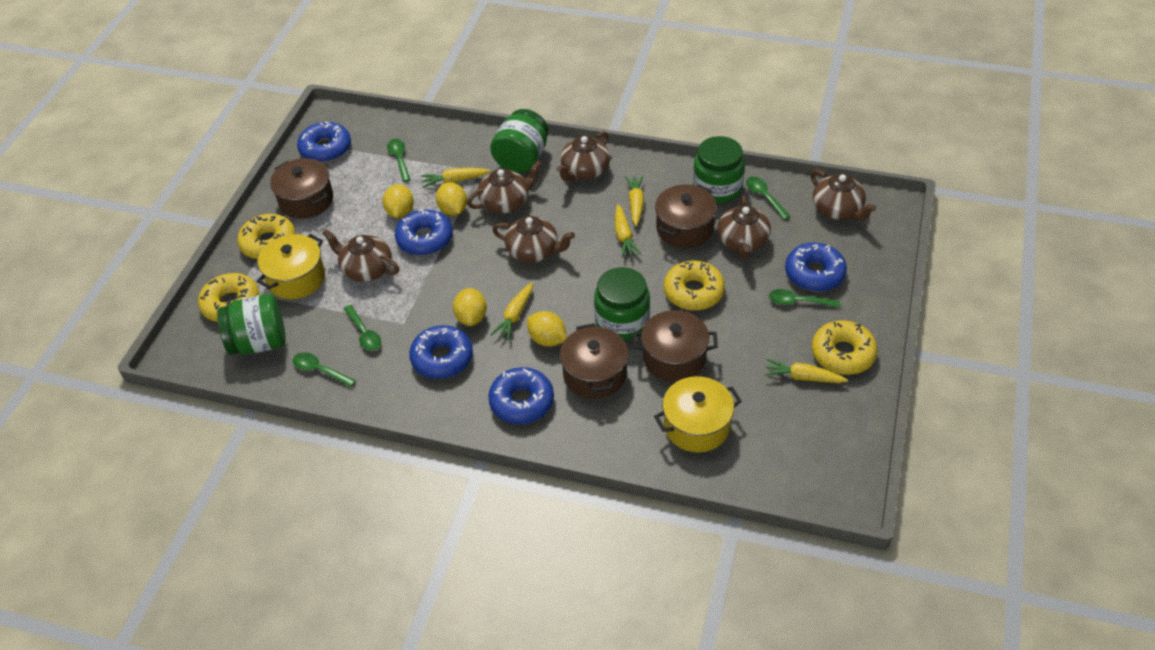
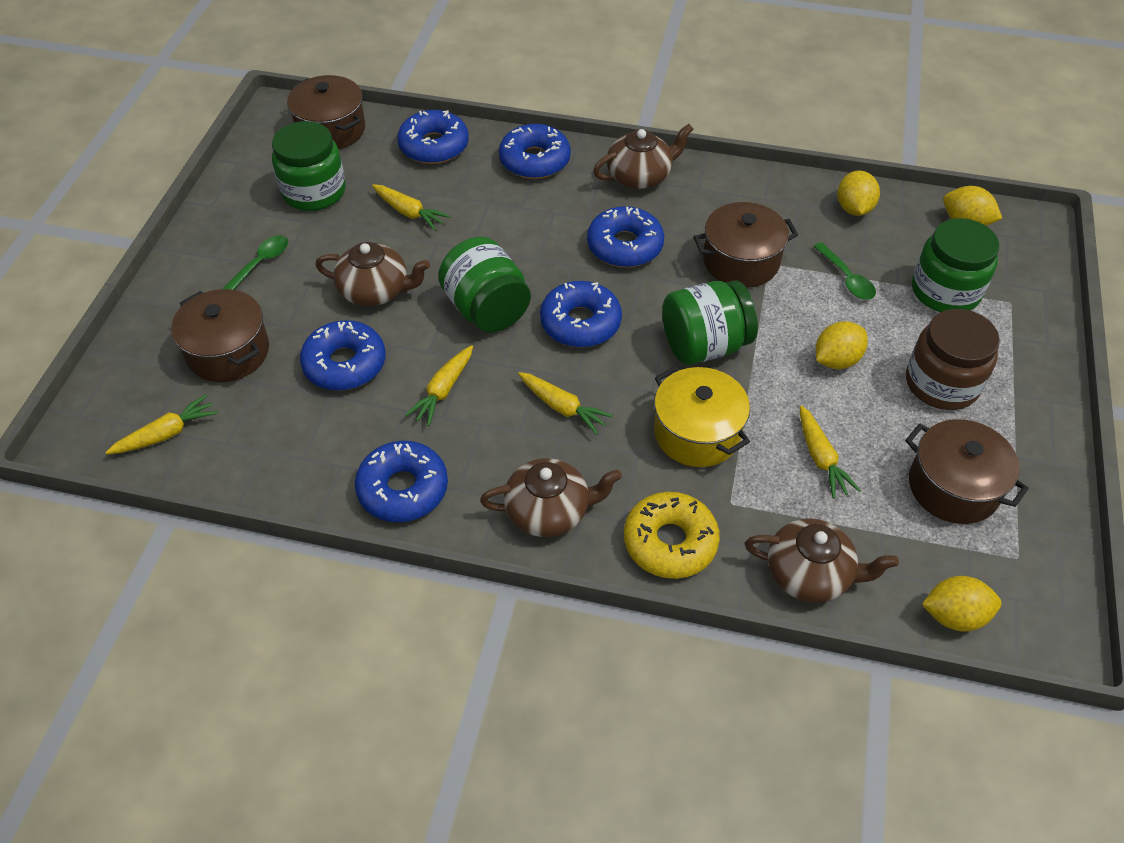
blue donut: 5 -> 6
brown jar: 0 -> 1
brown teapot: 6 -> 4
green spoon: 5 -> 2
yellow donut: 4 -> 1
yellow pot: 2 -> 1

